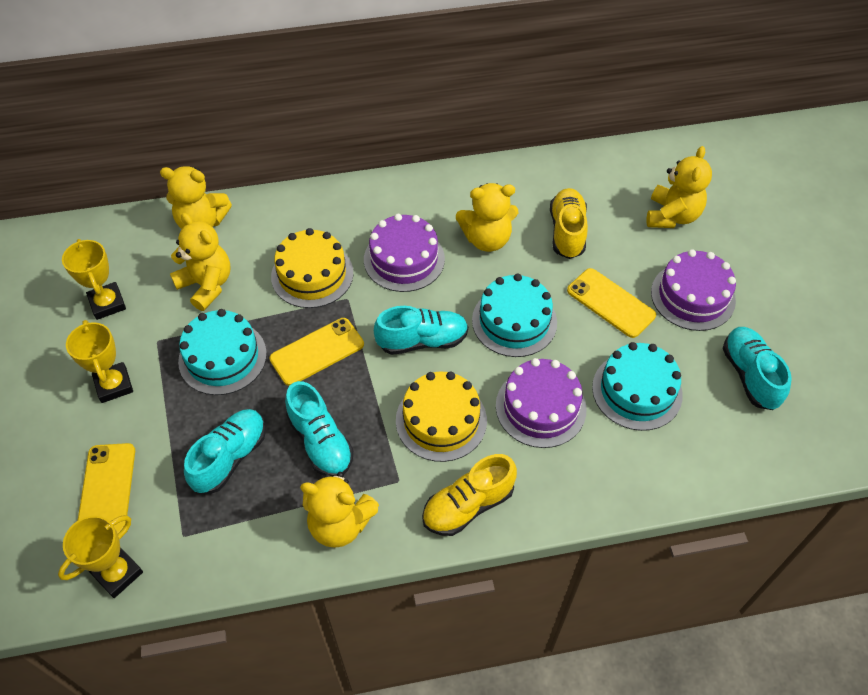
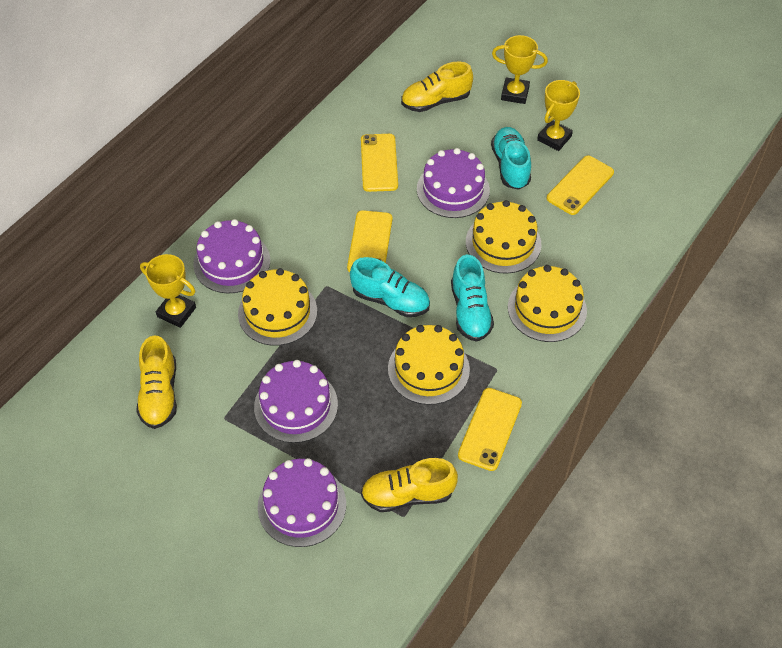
purple cake: 3 -> 4
turquoise cake: 3 -> 0
turquoise shoe: 4 -> 3
yellow cake: 2 -> 4
yellow phone: 3 -> 4
yellow shoe: 2 -> 3
yellow teddy bear: 5 -> 0

